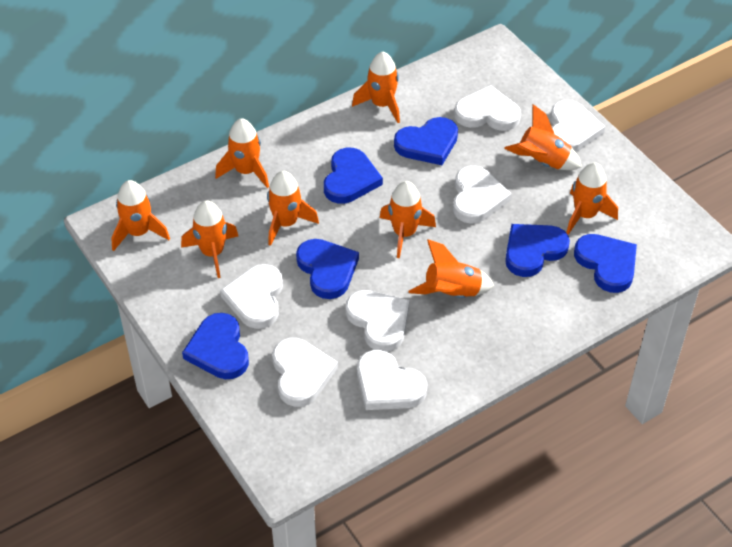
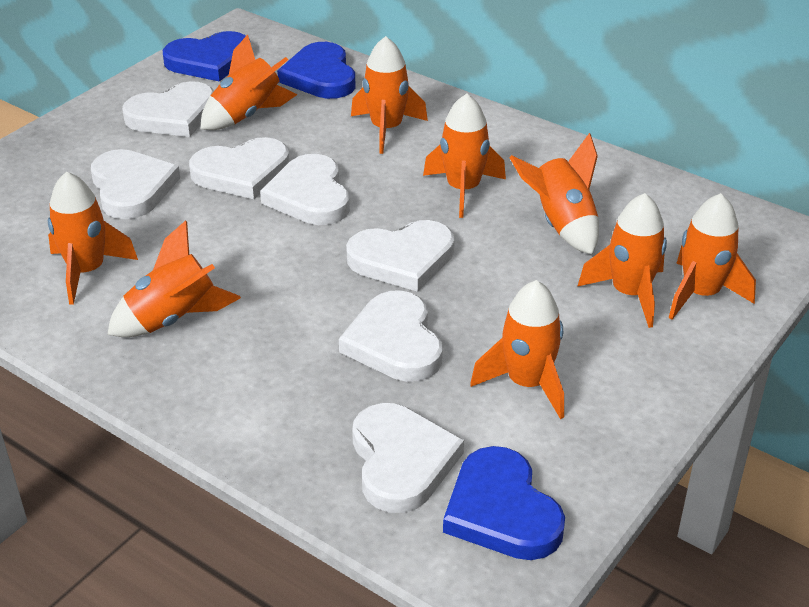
blue heart: 6 -> 3

